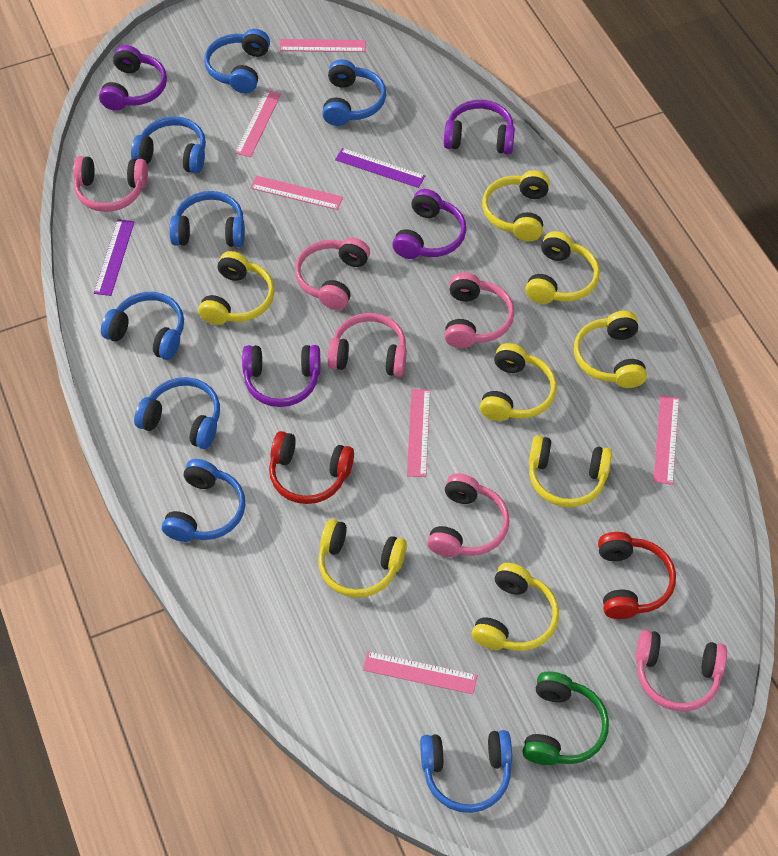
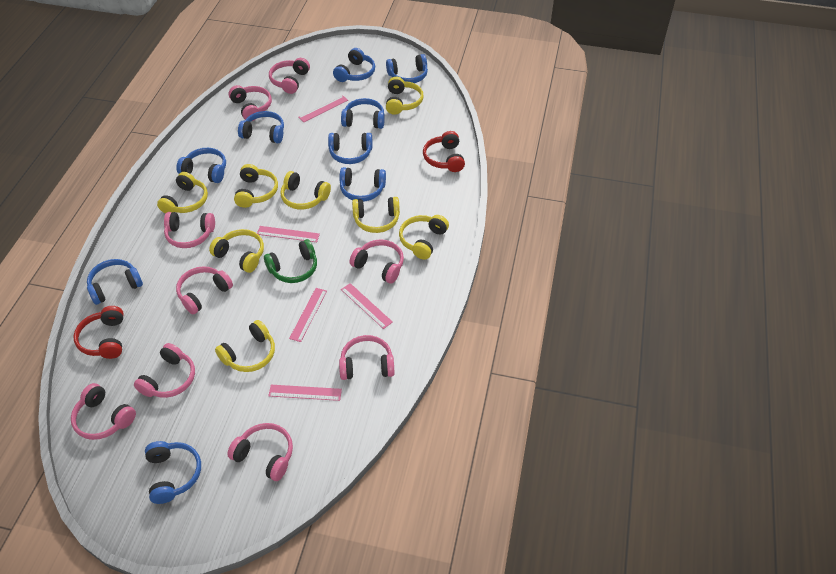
blue headphones: 8 -> 9
pink headphones: 6 -> 9
pink ruler: 6 -> 5
purple headphones: 4 -> 0
purple ruler: 2 -> 0

